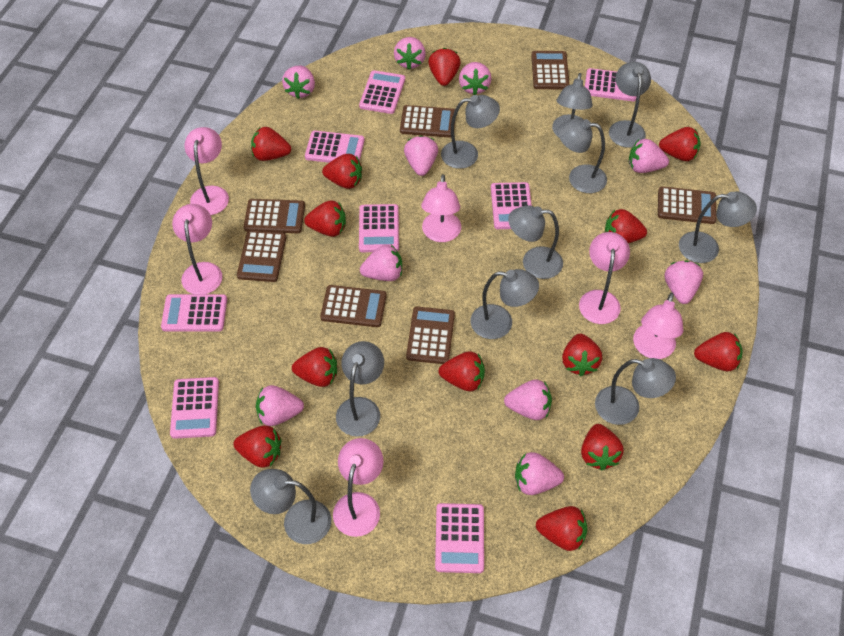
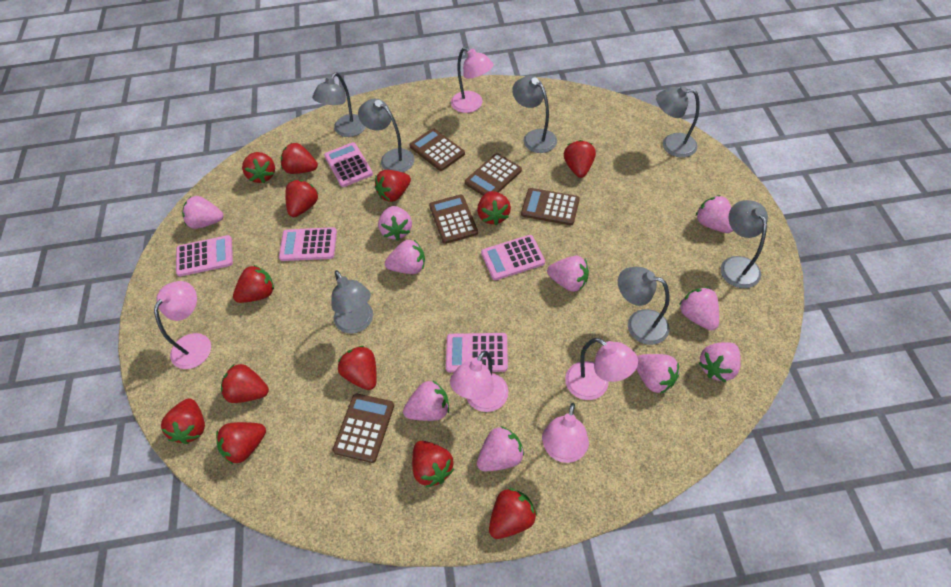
brown calculator: 7 -> 5
grey lamp: 10 -> 7
pink calculator: 8 -> 5
pink lamp: 6 -> 5

